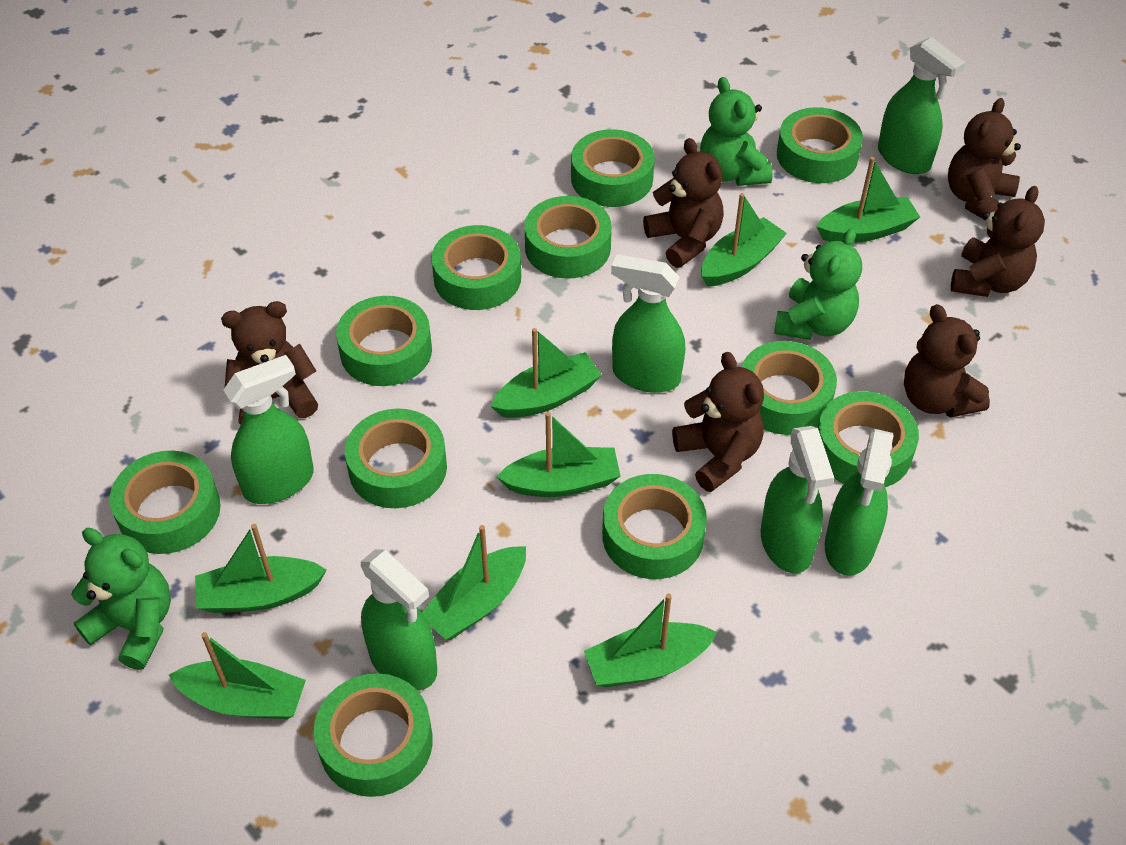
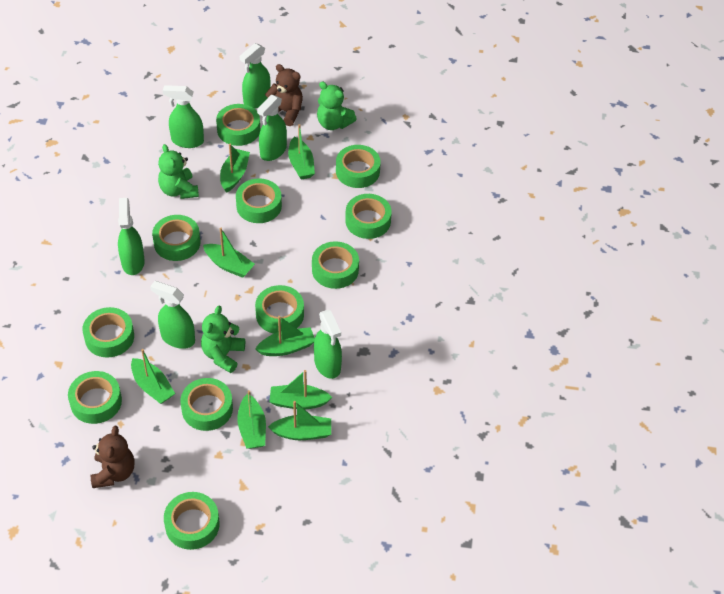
brown teddy bear: 6 -> 2

